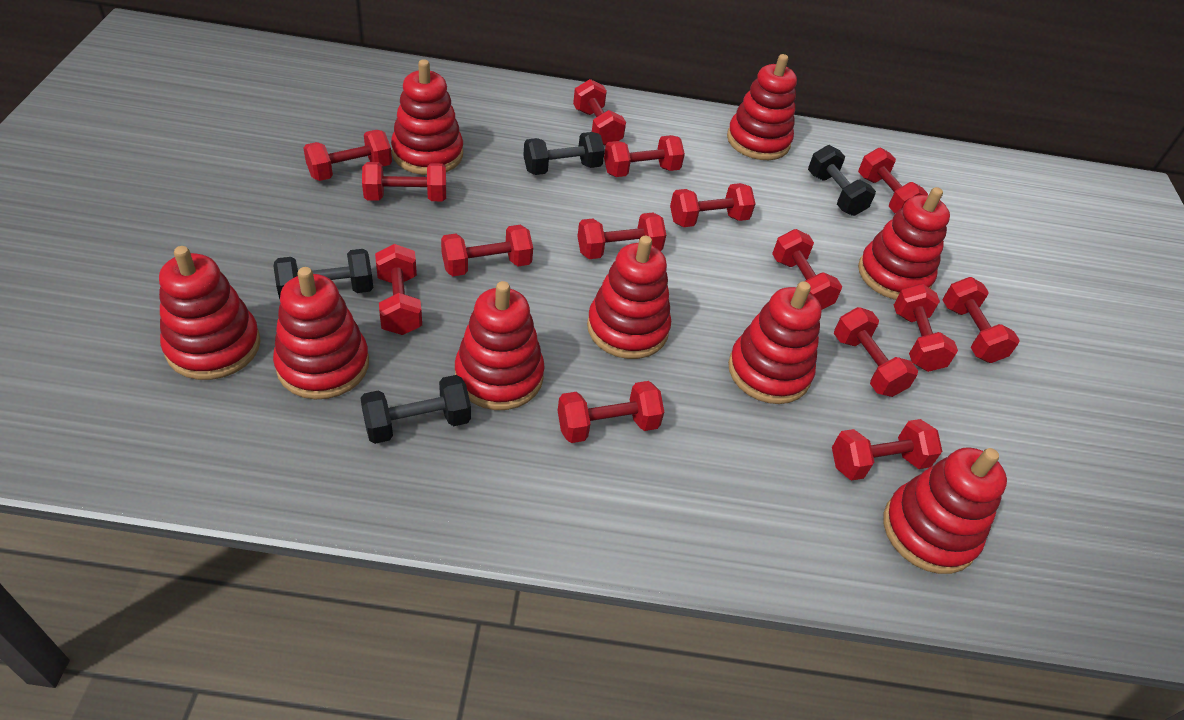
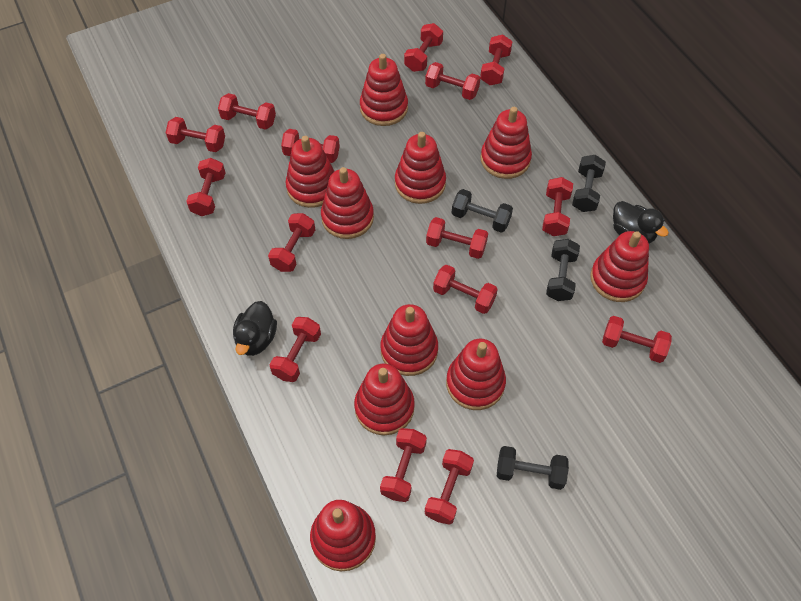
black duck: 0 -> 2
red stacking toy: 9 -> 10

